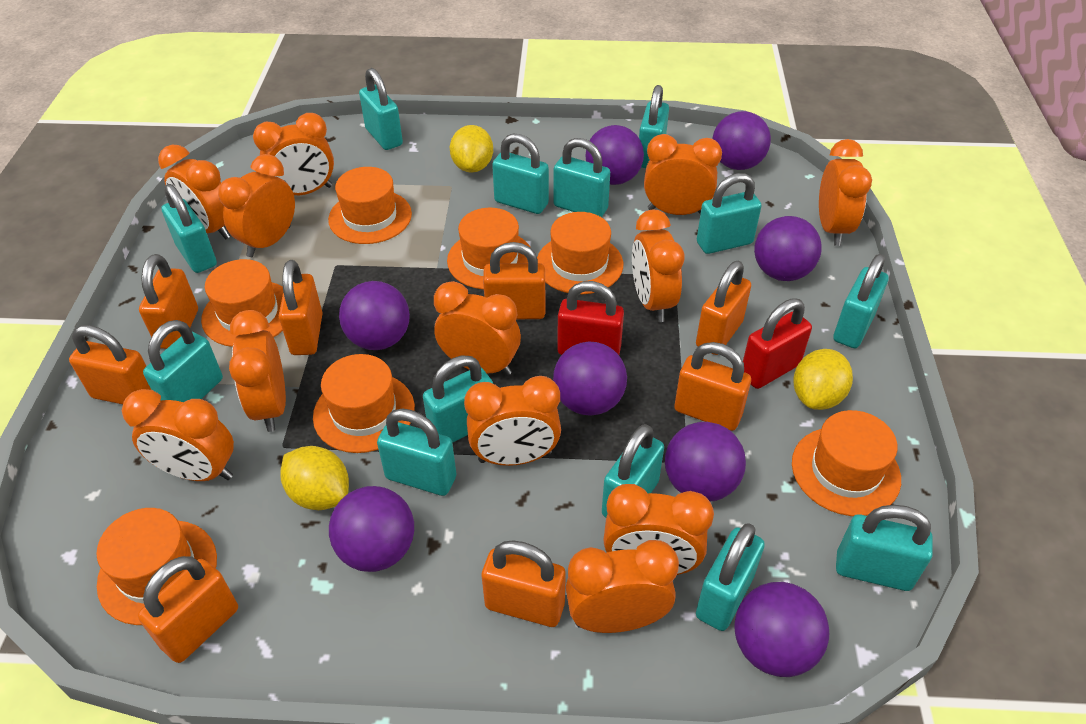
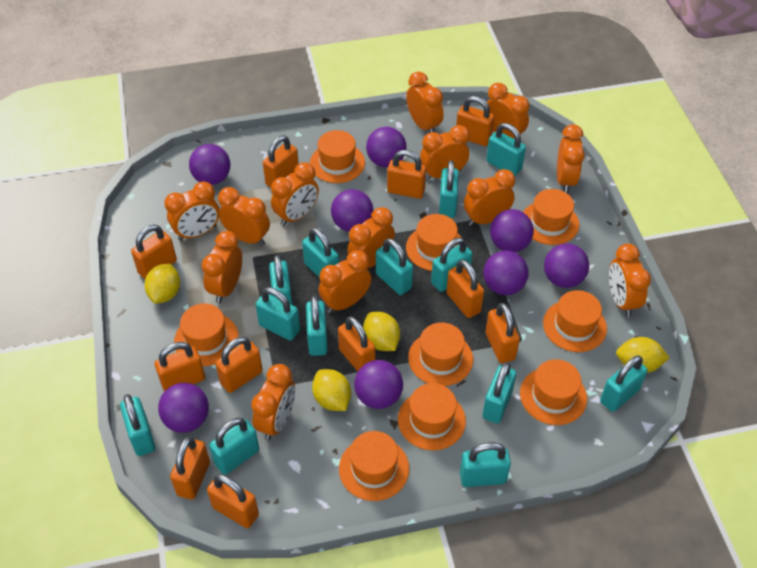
orange clock: 12 -> 13
orange hat: 7 -> 9
orange padlock: 8 -> 11
red padlock: 2 -> 0
yellow lemon: 3 -> 4

